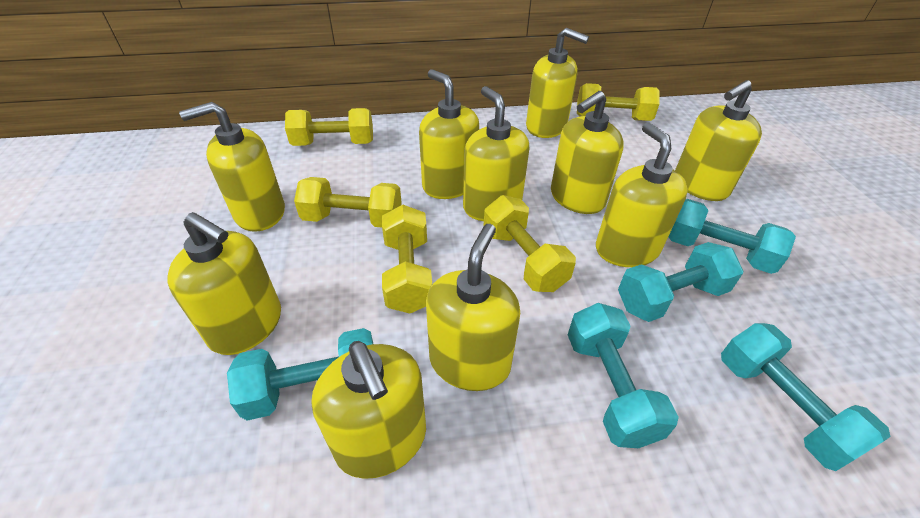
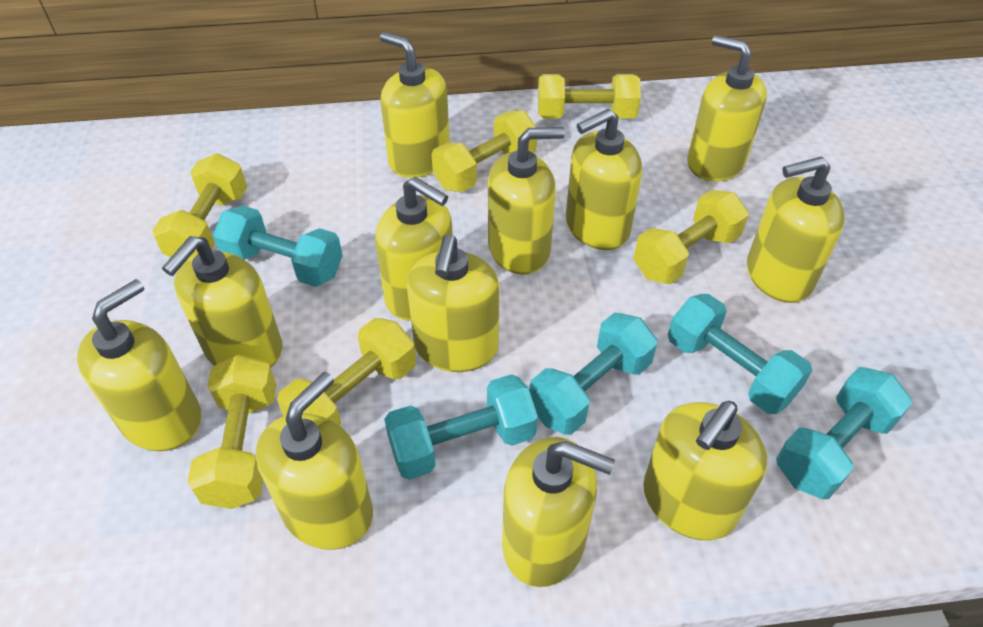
yellow dumbbell: 5 -> 6
yellow soap dispenser: 10 -> 12

